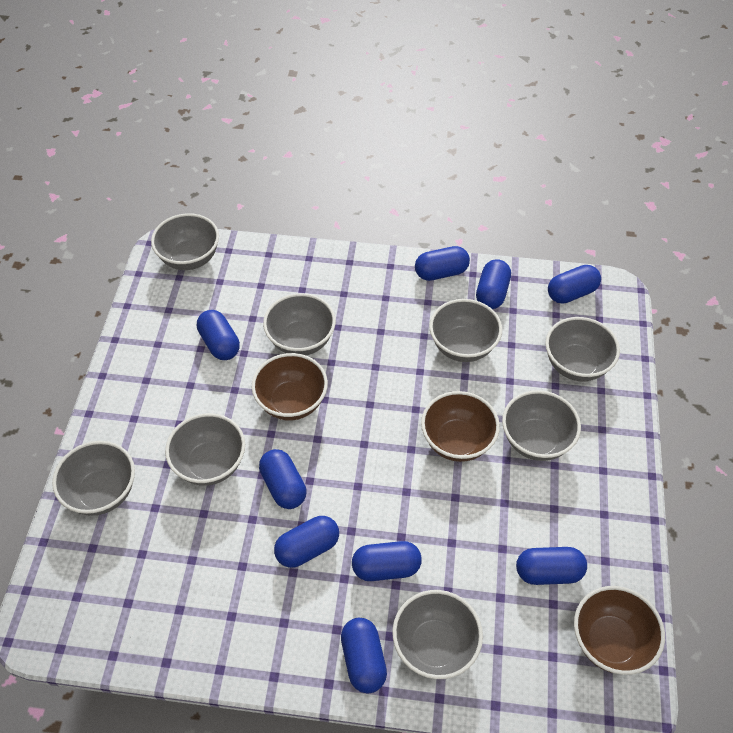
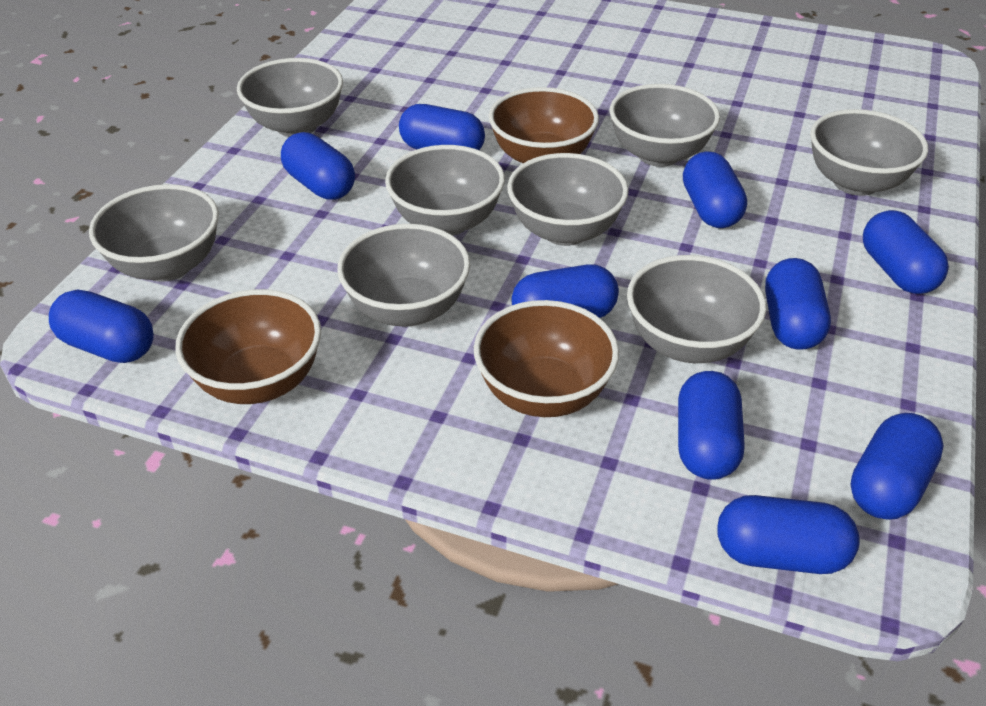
blue capsule: 9 -> 10

